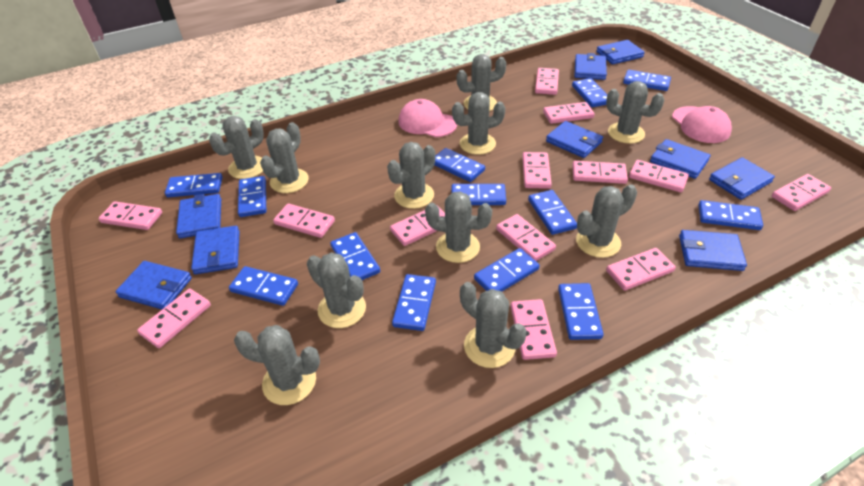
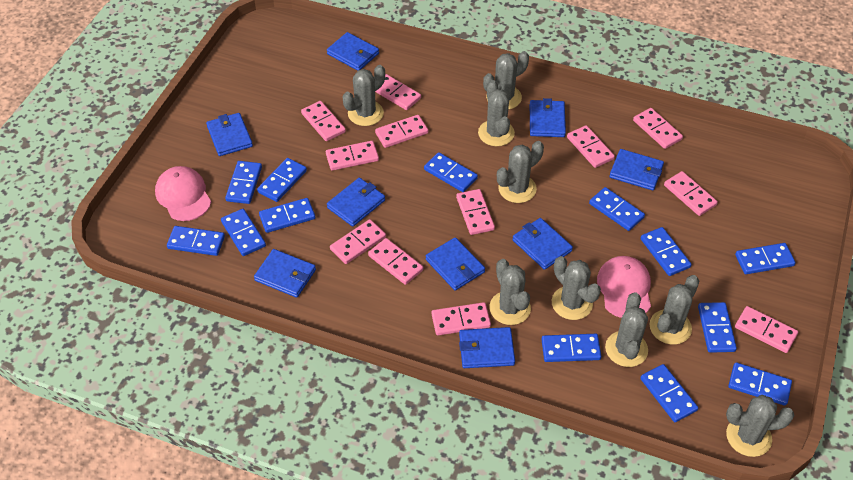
grey cactus: 11 -> 9
pink domino: 13 -> 12

